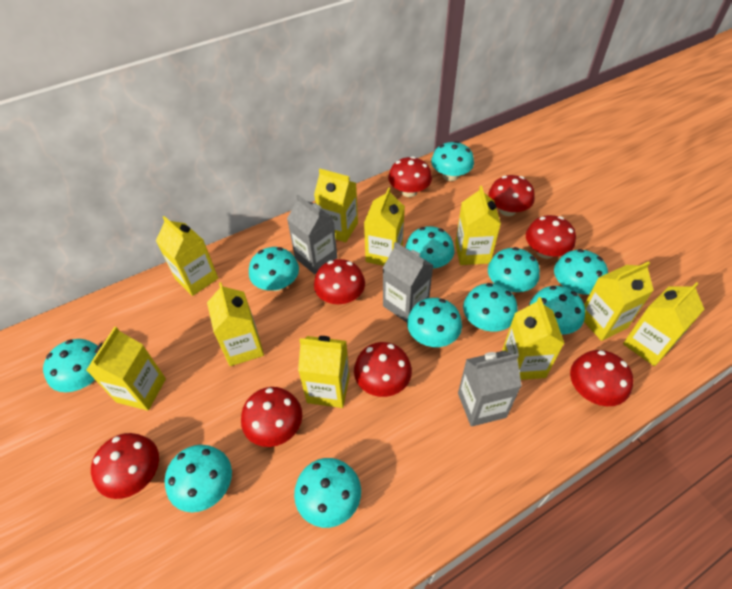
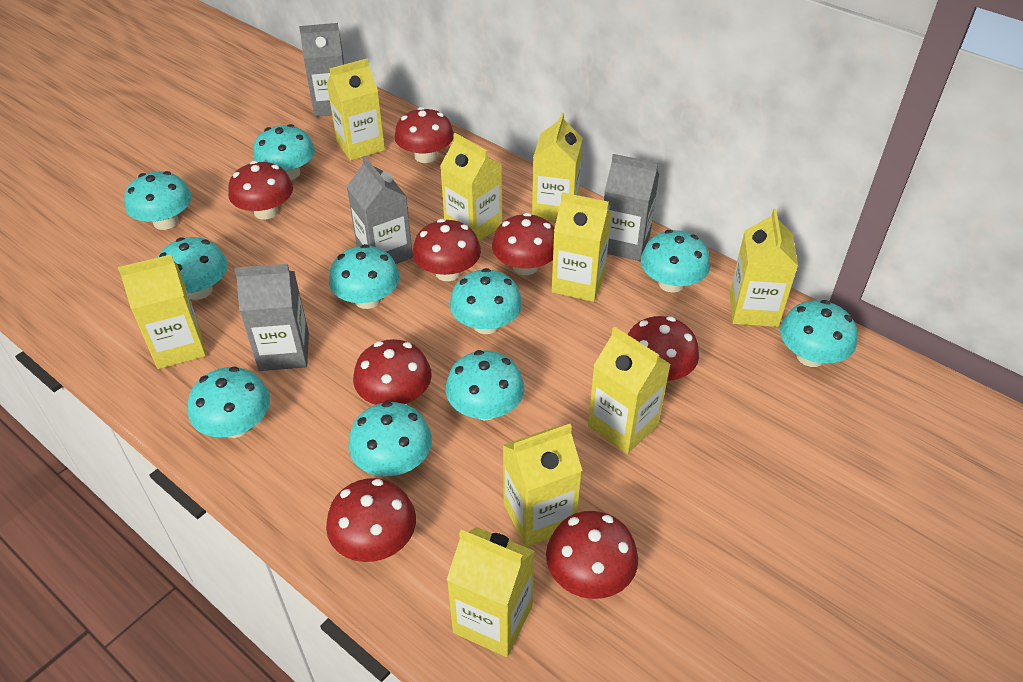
grey carton: 3 -> 4
turquoise mushroom: 11 -> 10
yellow carton: 10 -> 9

